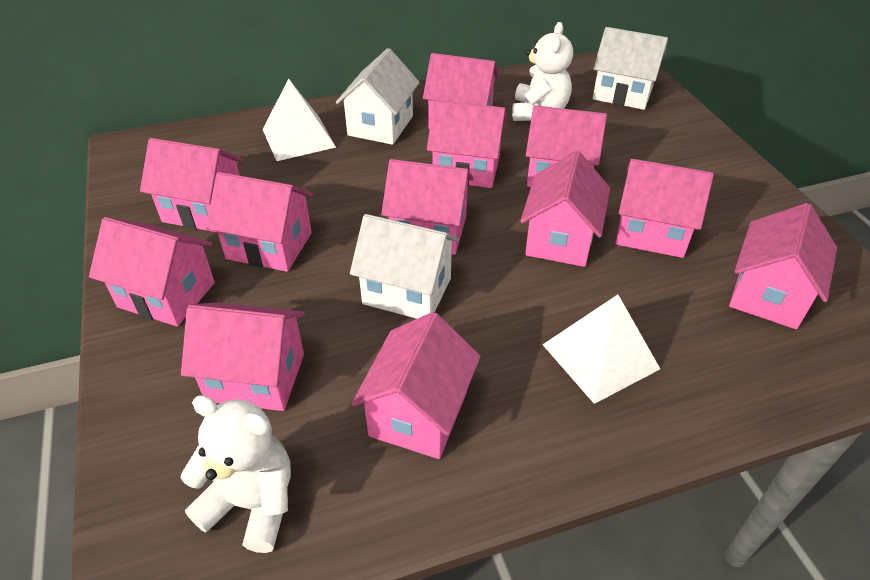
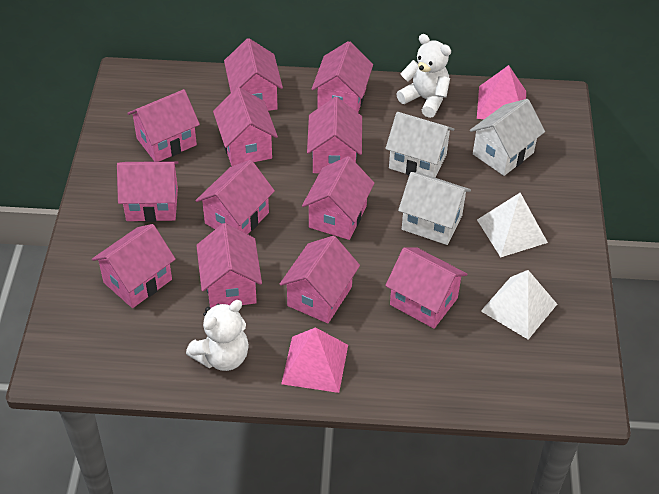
pink pyramid: 0 -> 2

